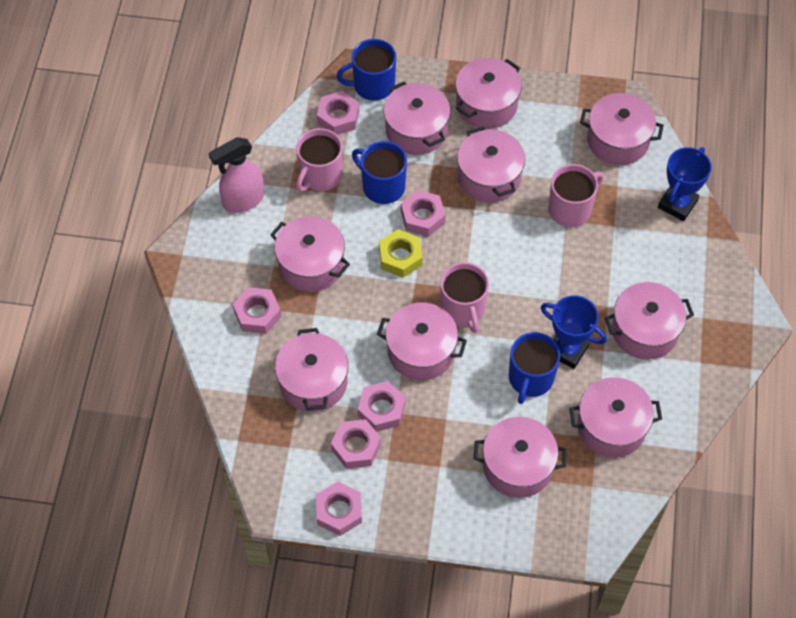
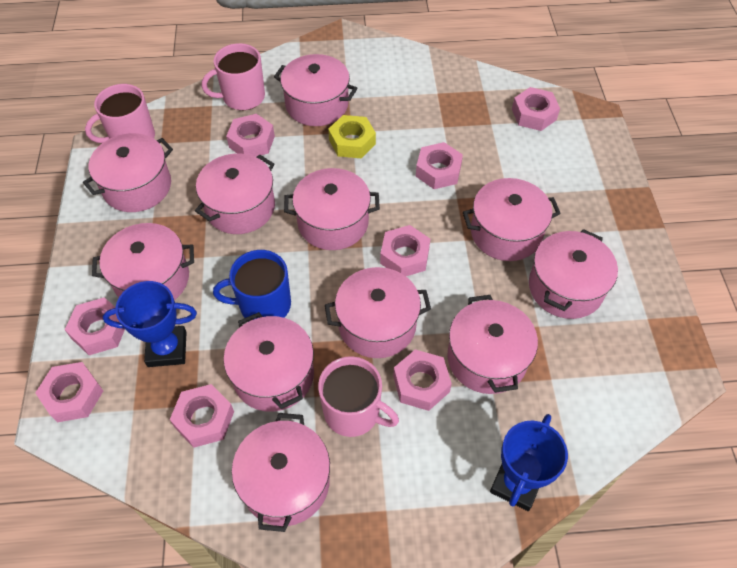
blue mug: 3 -> 1
pink nut: 6 -> 8
pink pot: 10 -> 11
pink spray bottle: 1 -> 0

